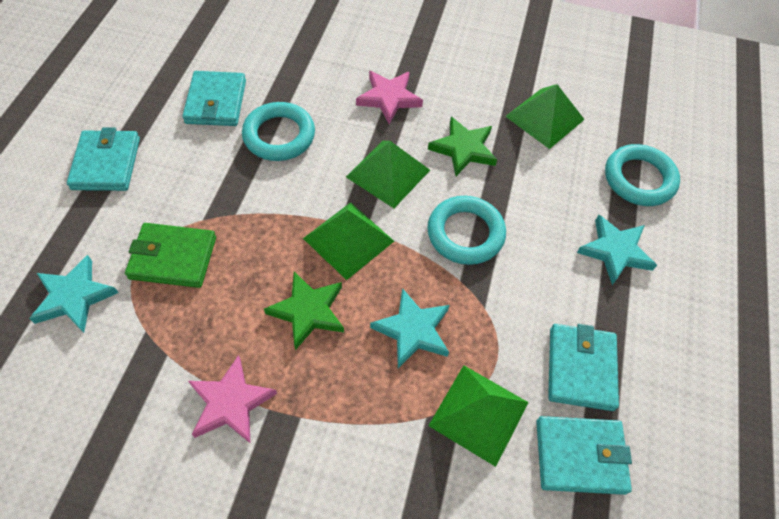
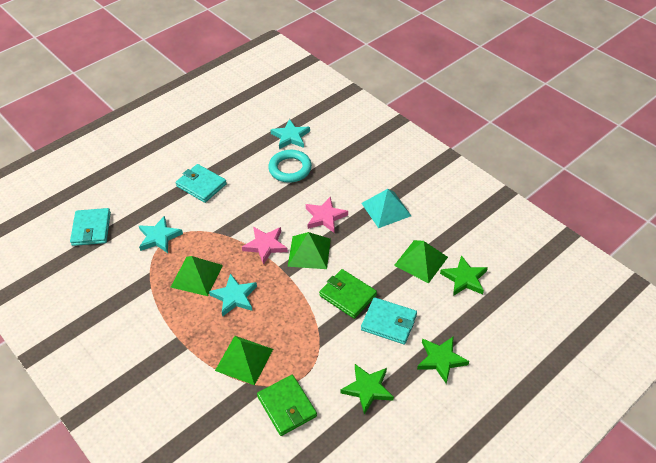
green star: 2 -> 3
green wallet: 1 -> 2
turquoise pyramid: 0 -> 1
turquoise ring: 3 -> 1
turquoise wallet: 4 -> 3

